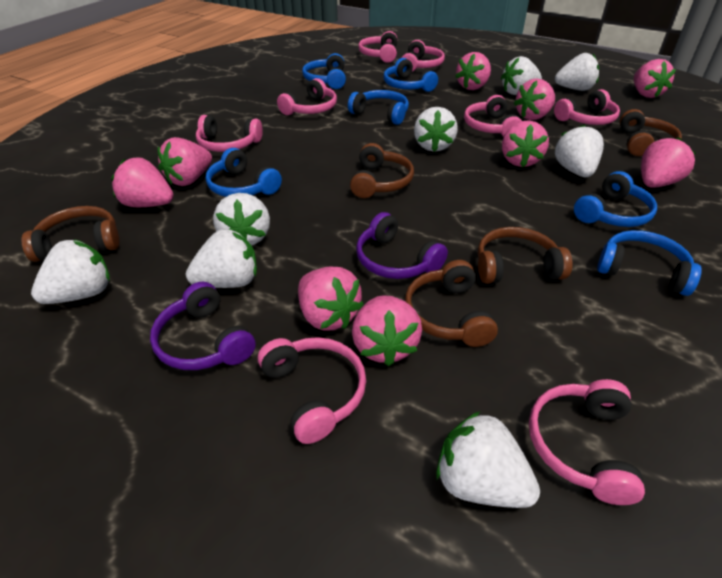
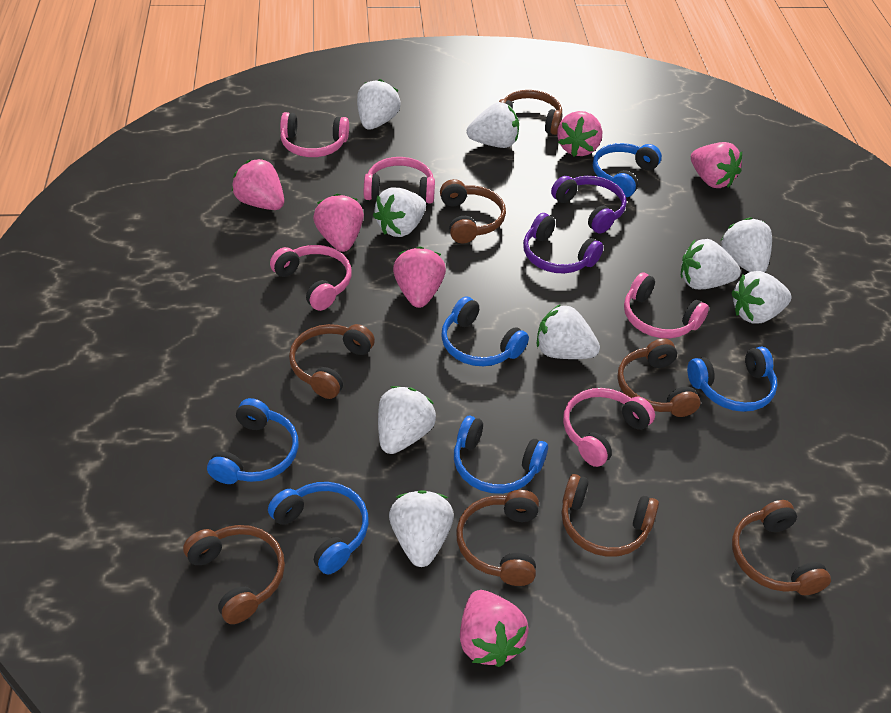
brown headphones: 5 -> 8
pink headphones: 8 -> 5
pink strawberry: 9 -> 6
white strawberry: 8 -> 9

